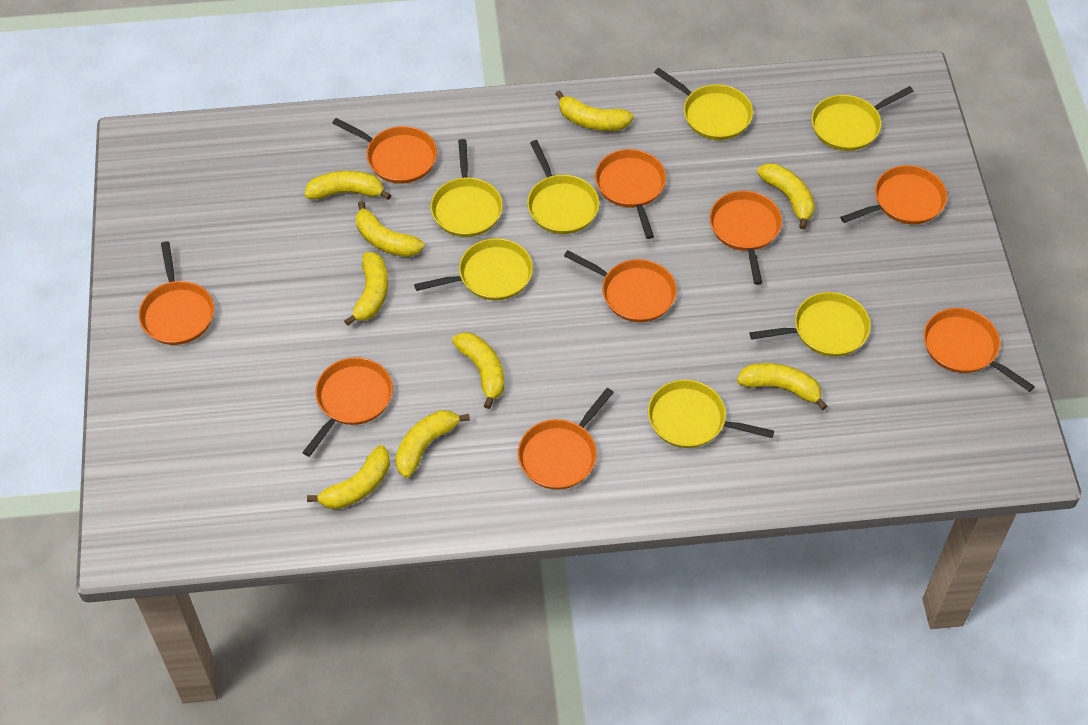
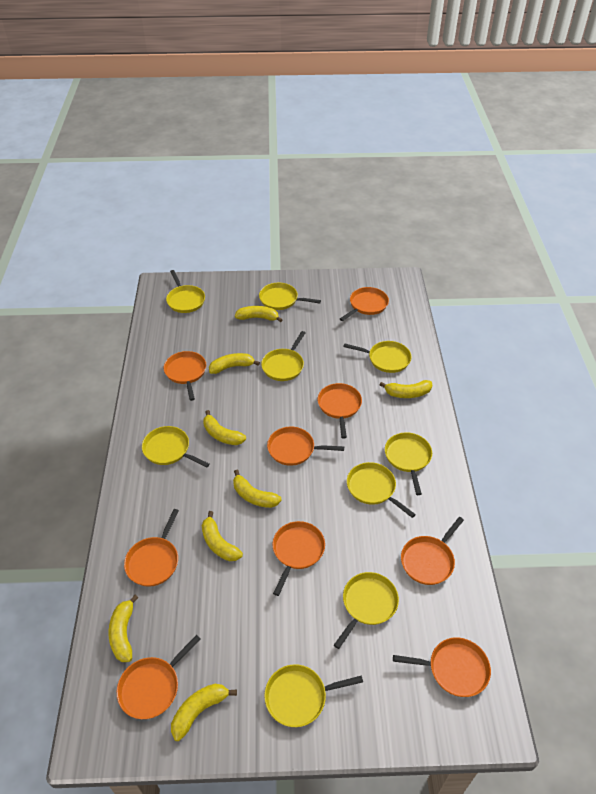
yellow banana: 9 -> 8
yellow pan: 7 -> 9

